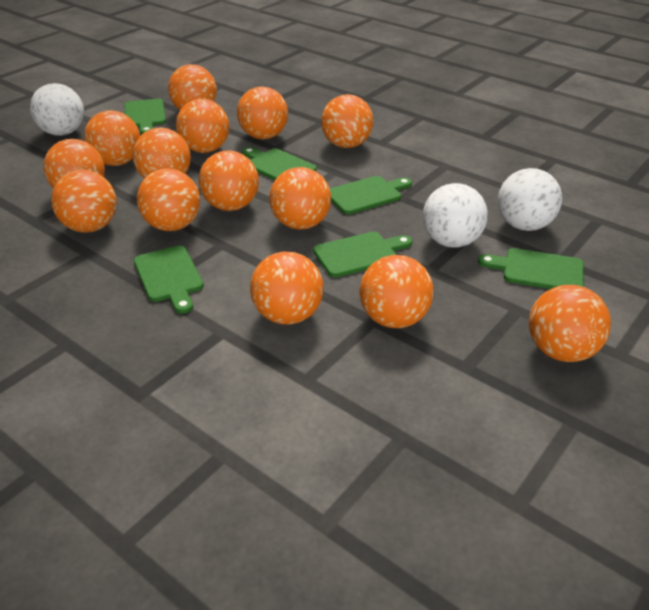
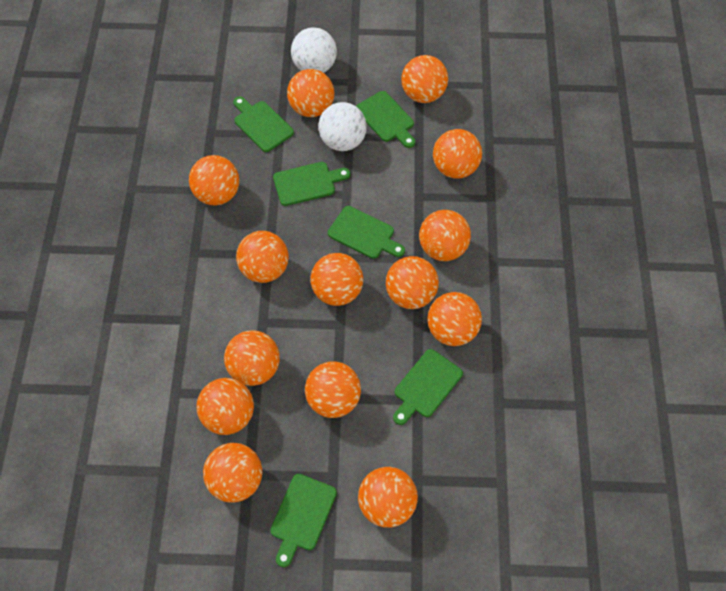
white ball: 3 -> 2

